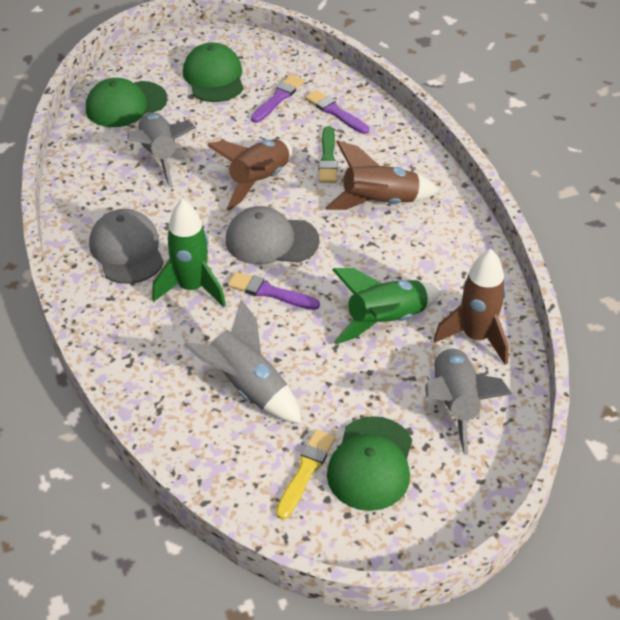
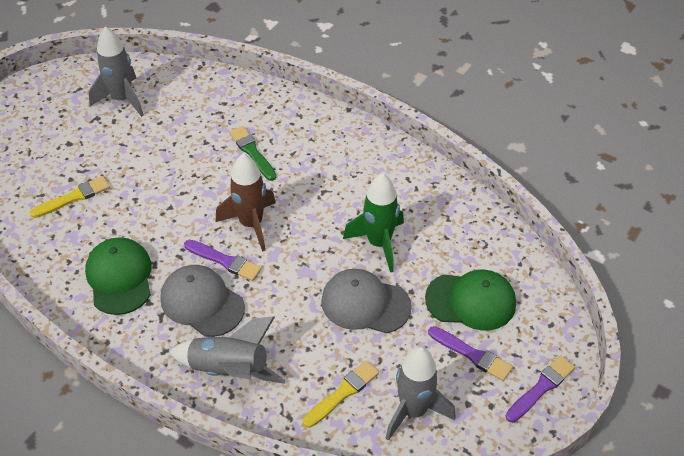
brown rocket: 3 -> 1
green cap: 3 -> 2
green rocket: 2 -> 1
yellow brush: 1 -> 2

